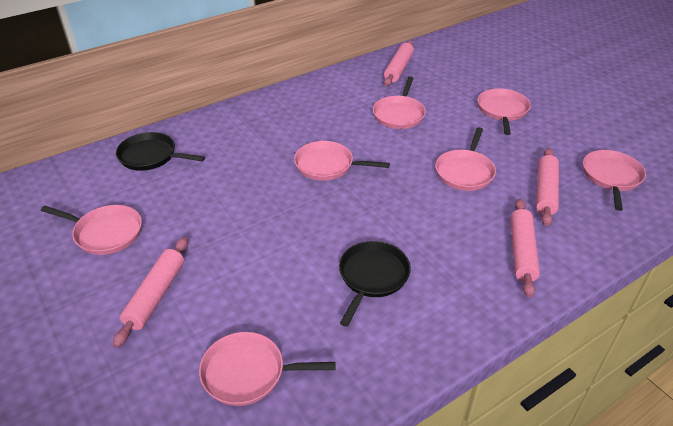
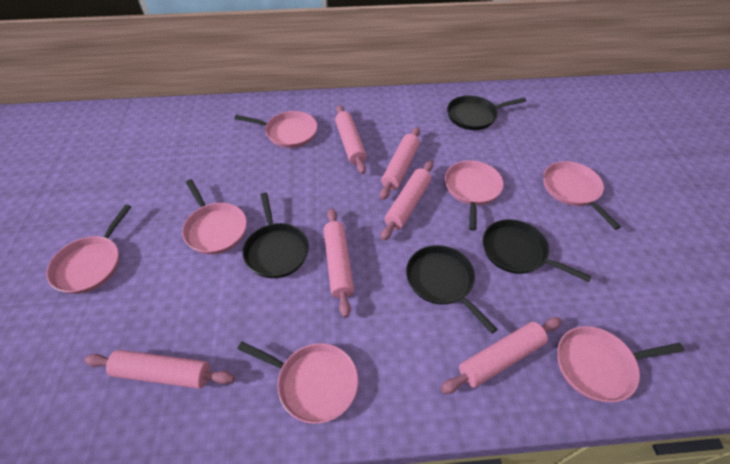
black pan: 2 -> 4
pink rolling pin: 4 -> 6

